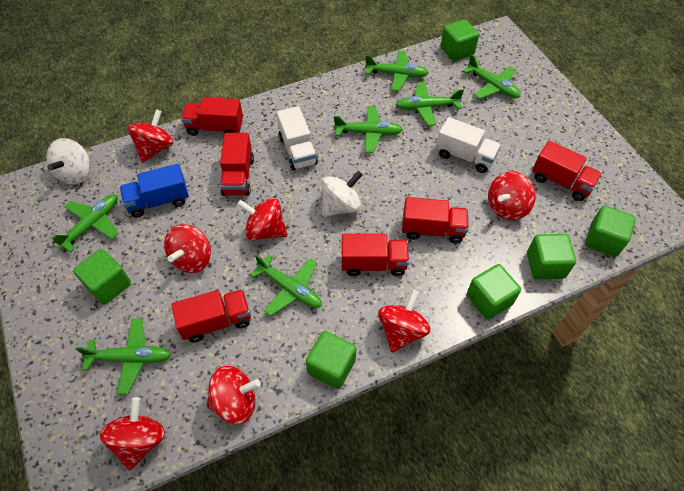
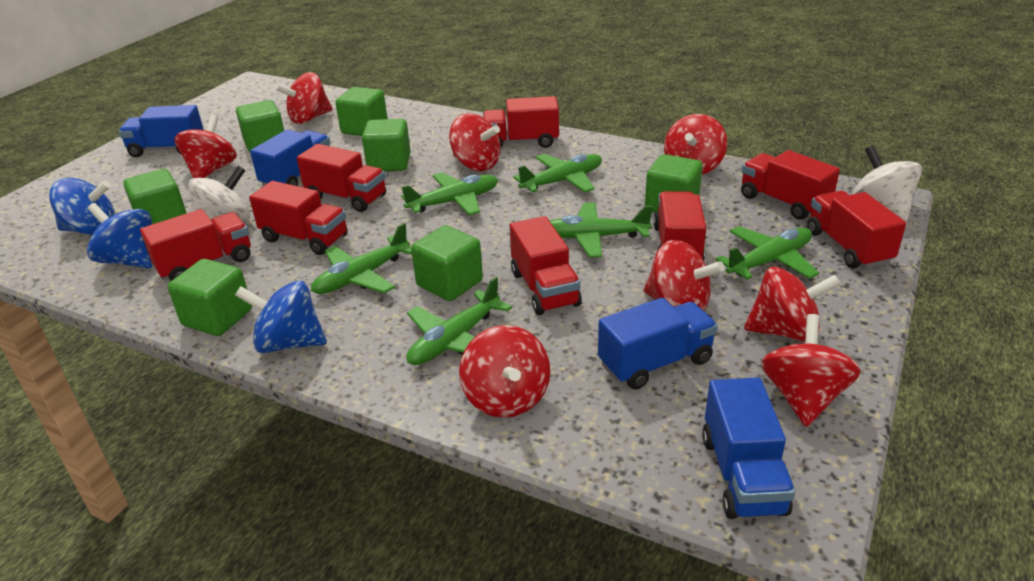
blue spinning top: 0 -> 3
blue truck: 1 -> 4
green cube: 6 -> 7
green plane: 7 -> 6
red spinning top: 7 -> 8
red truck: 6 -> 8
white truck: 2 -> 0

